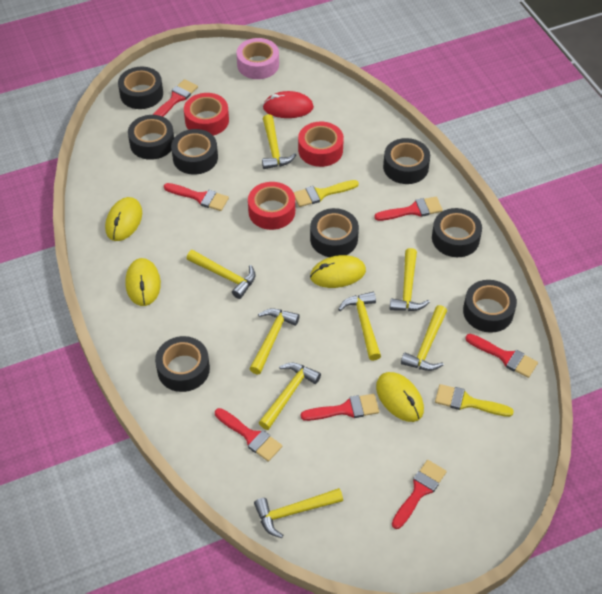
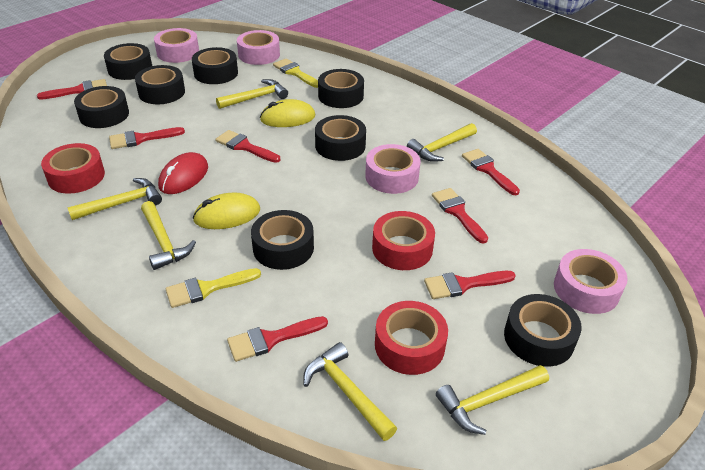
pink tape: 1 -> 4
yellow hammer: 8 -> 6
yellow mouse: 4 -> 2

